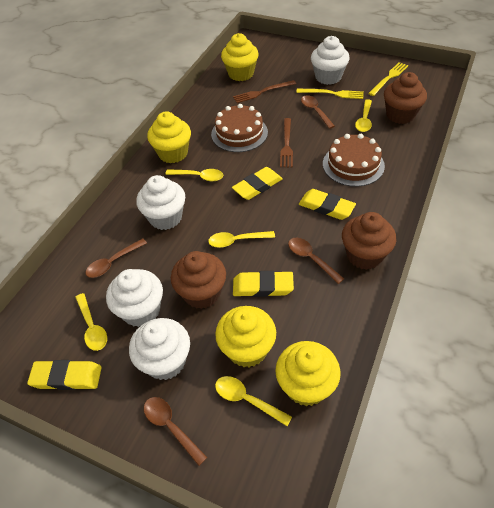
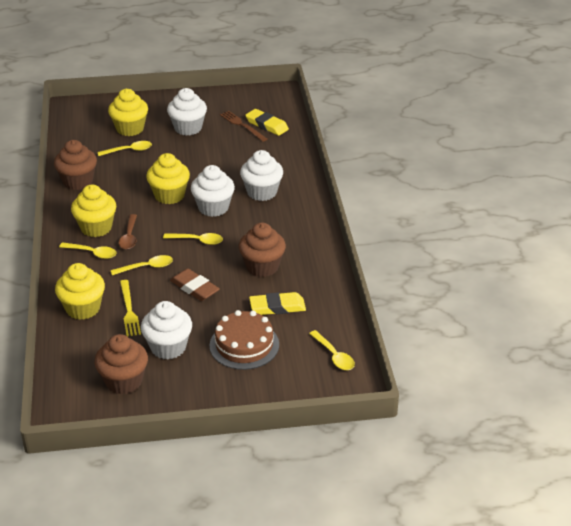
brown cake: 2 -> 1
brown eraser: 0 -> 1
brown fork: 2 -> 1
brown spoon: 4 -> 1
yellow eraser: 4 -> 2
yellow fork: 2 -> 1

